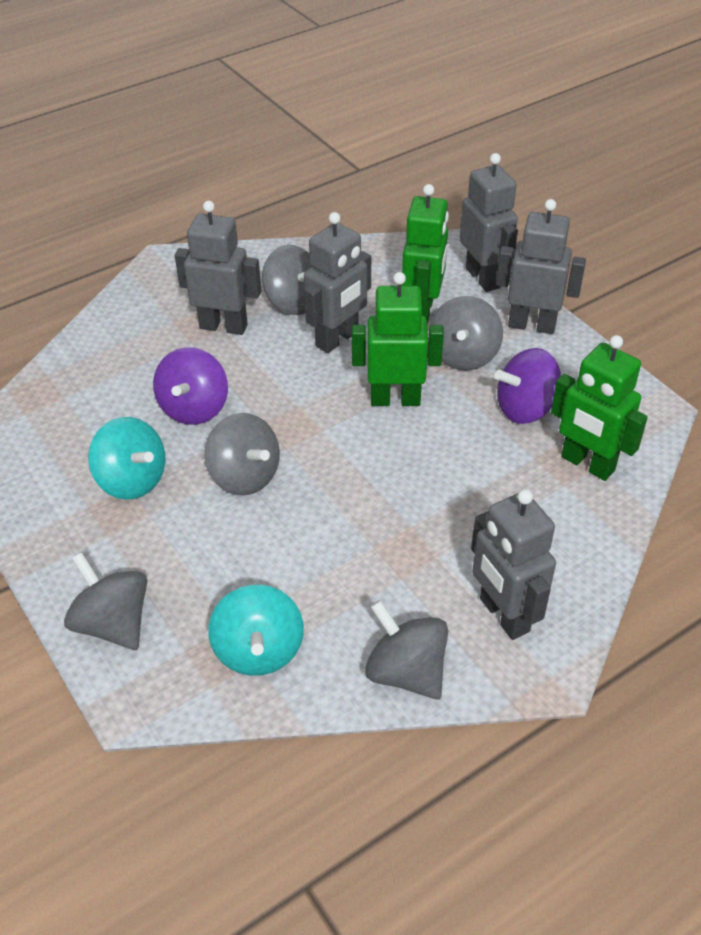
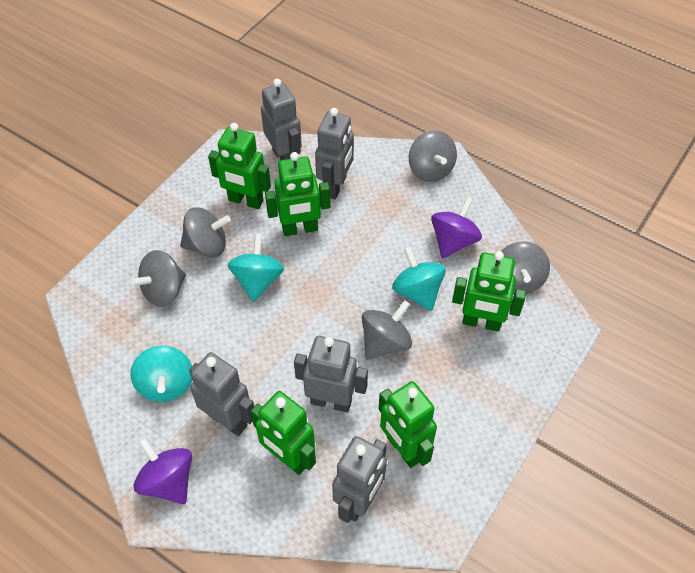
green robot: 3 -> 5
turquoise spinning top: 2 -> 3

